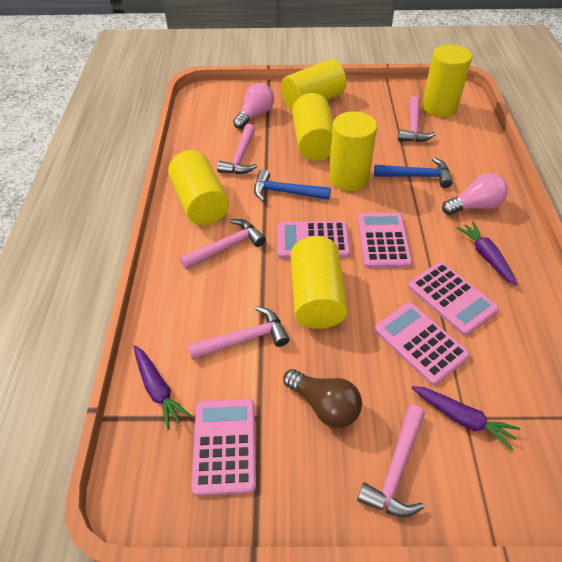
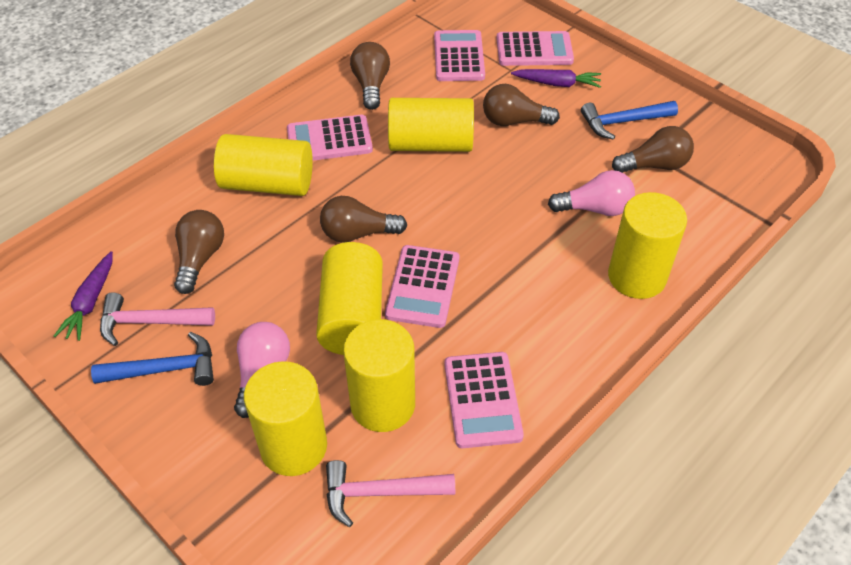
brown light bulb: 1 -> 5
pink hammer: 5 -> 2
purple carrot: 3 -> 2

